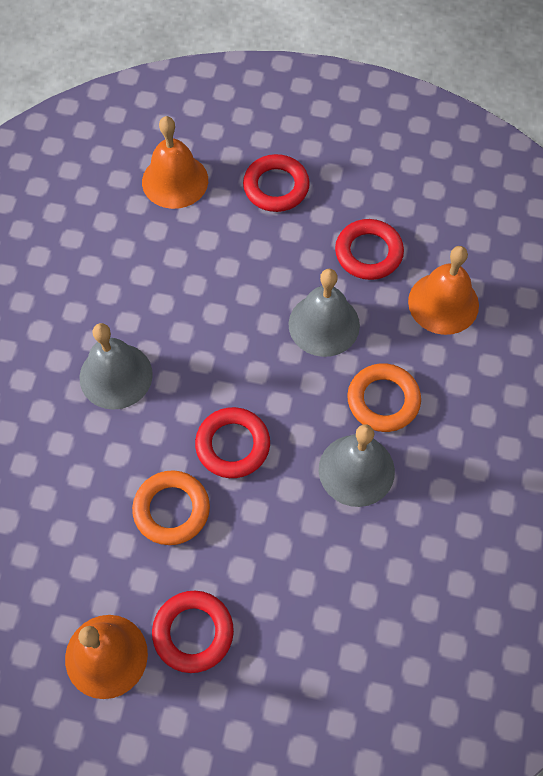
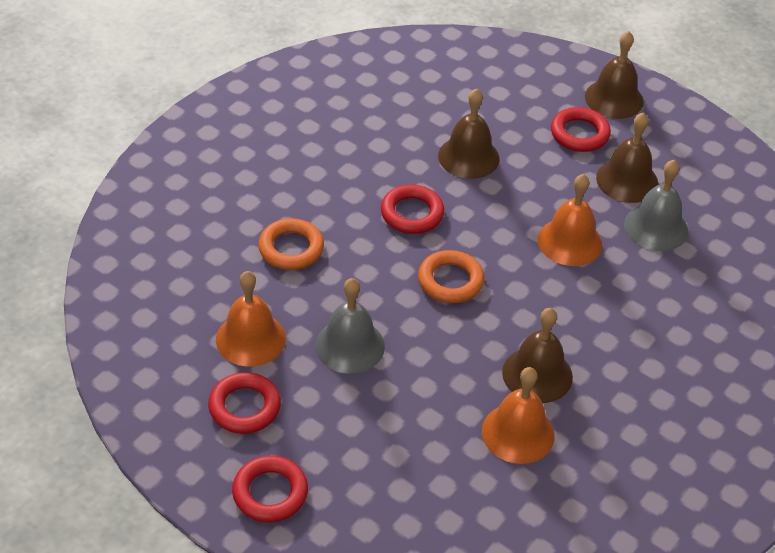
brown bell: 0 -> 4
grey bell: 3 -> 2

